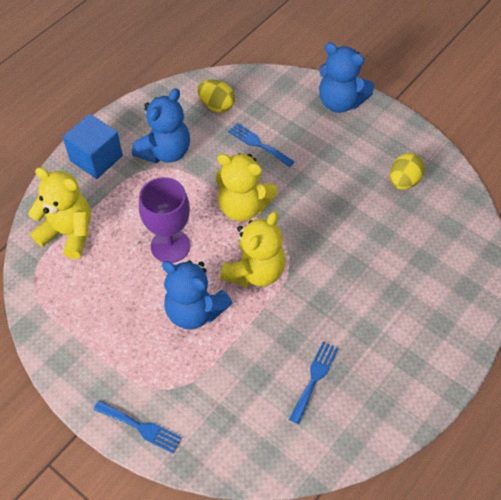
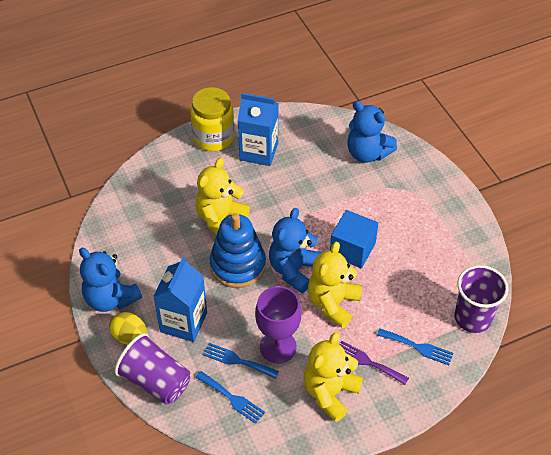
blue carton: 0 -> 2
blue stacking toy: 0 -> 1
purple cup: 0 -> 2
purple fork: 0 -> 1
yellow egg: 2 -> 1
yellow jar: 0 -> 1

